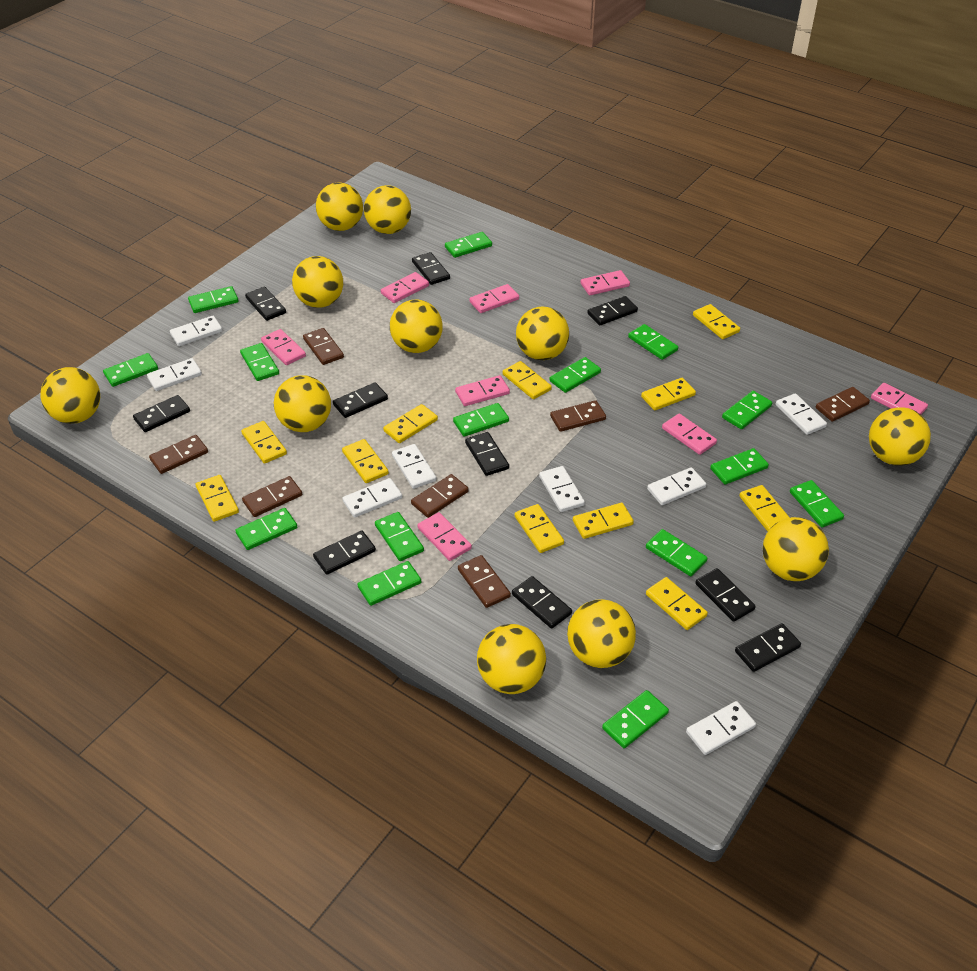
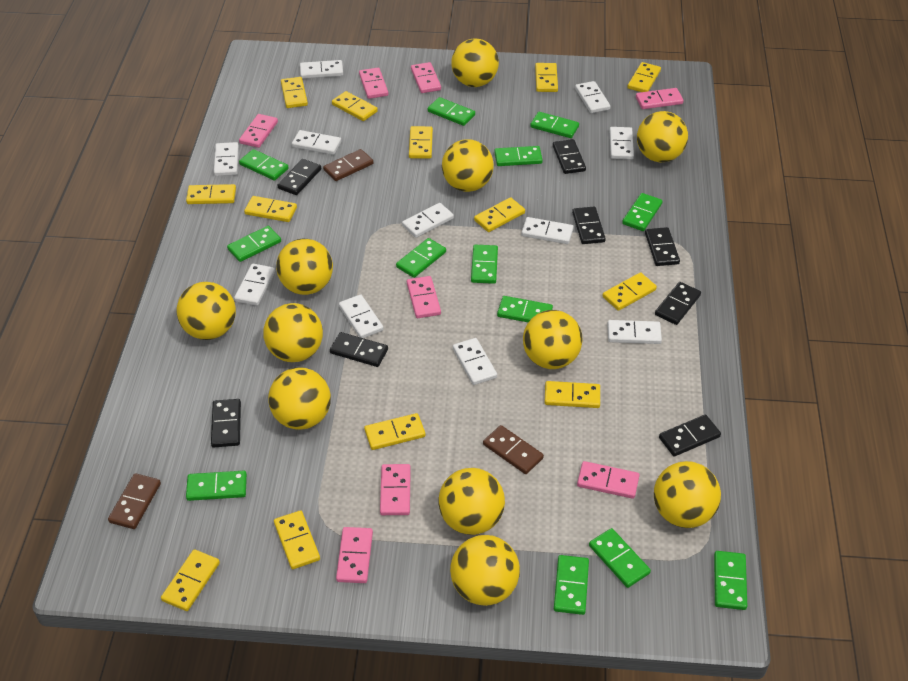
black domino: 10 -> 8
brown domino: 7 -> 3
green domino: 15 -> 13
white domino: 8 -> 11
yellow domino: 11 -> 13

